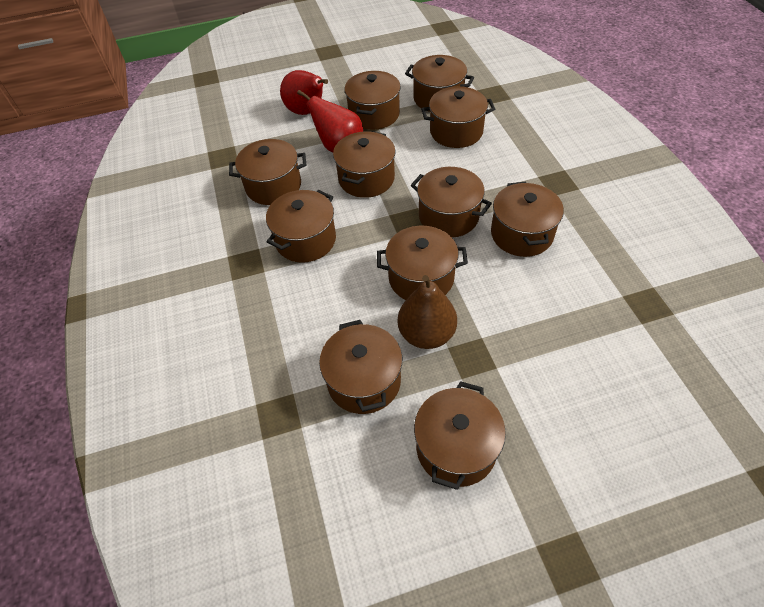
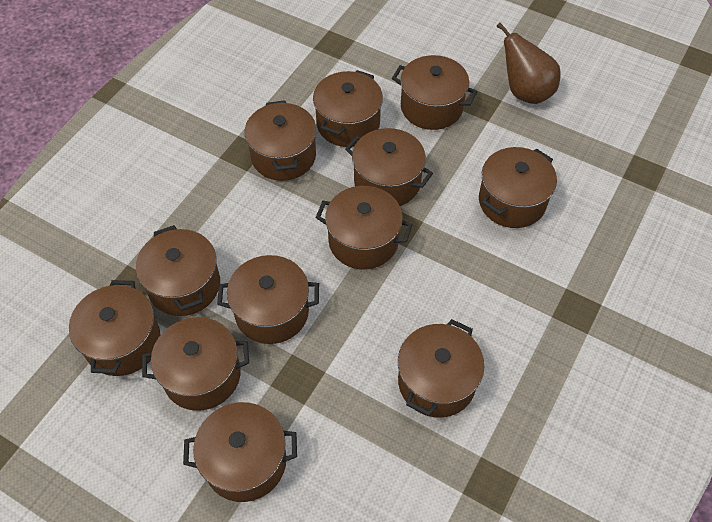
brown pot: 11 -> 12
red pear: 2 -> 0

